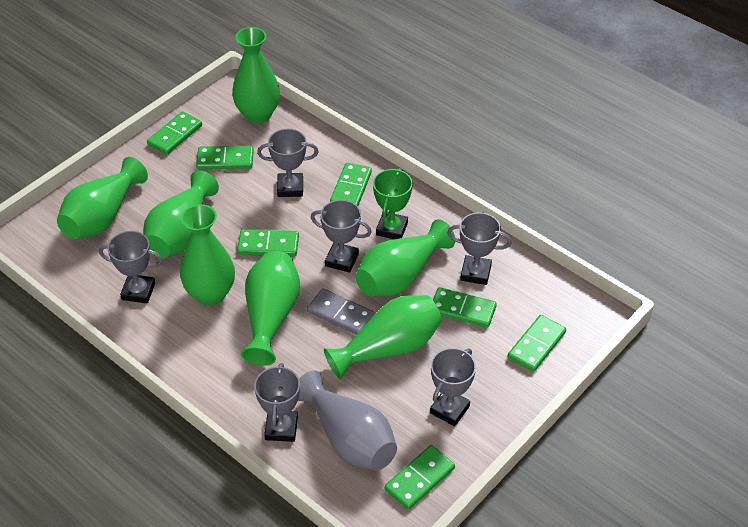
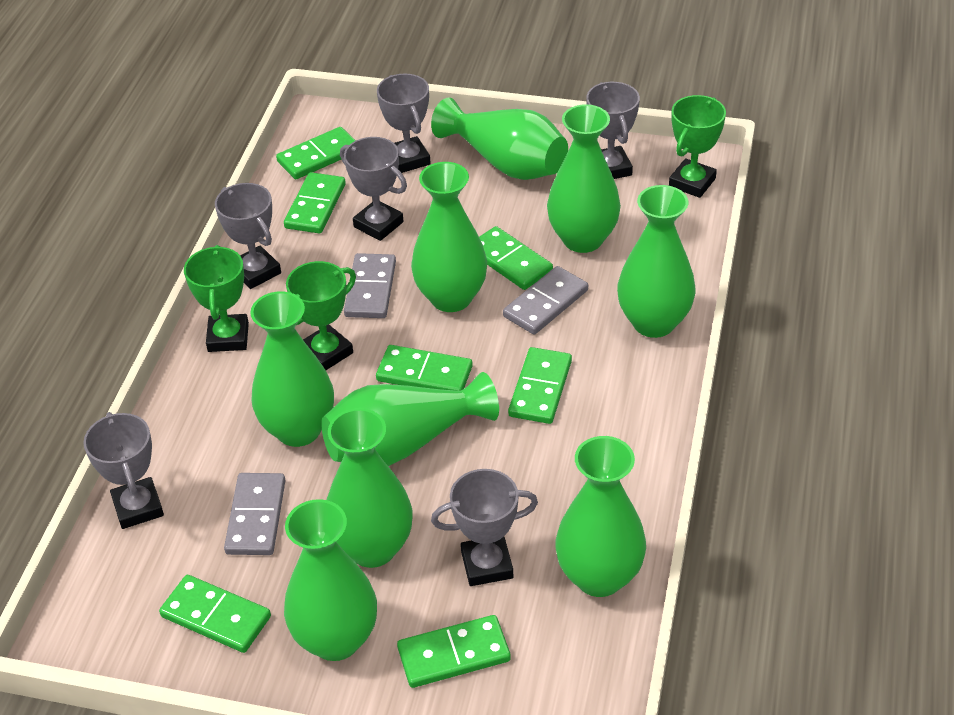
green trophy: 1 -> 3
green vase: 7 -> 9
grey domino: 1 -> 3
grey vase: 1 -> 0

